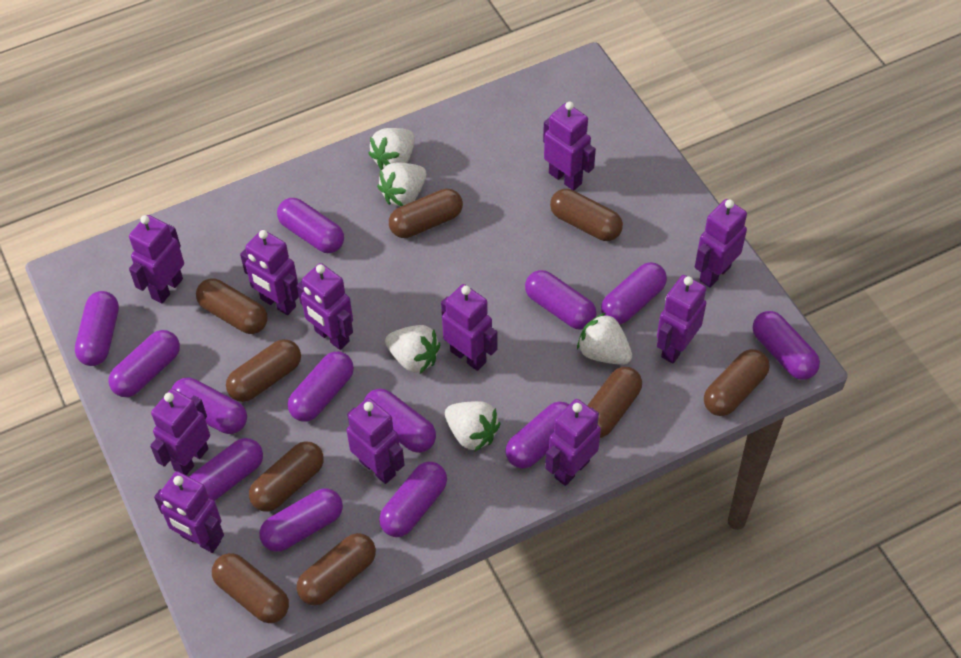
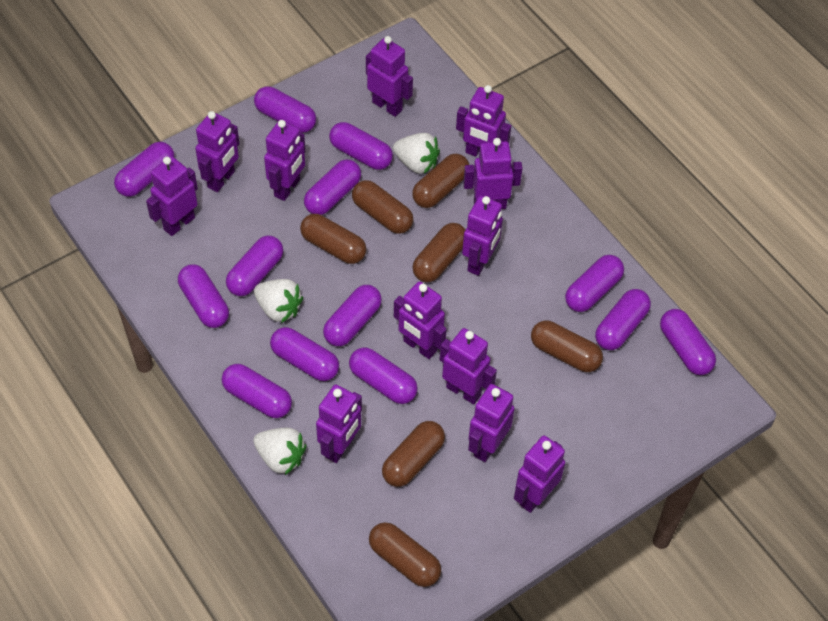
brown capsule: 9 -> 7
purple robot: 11 -> 12
white strawberry: 5 -> 3

